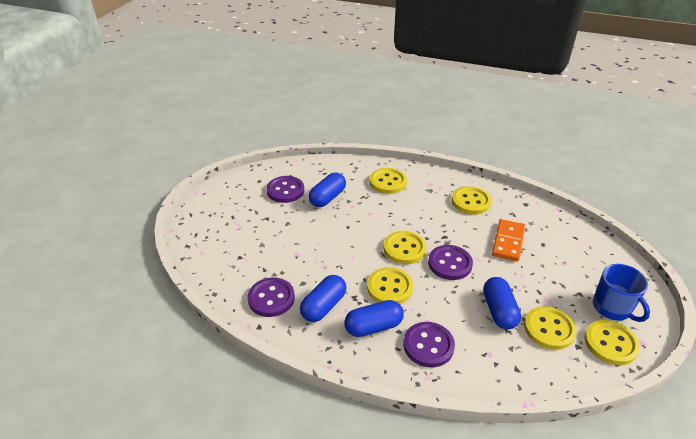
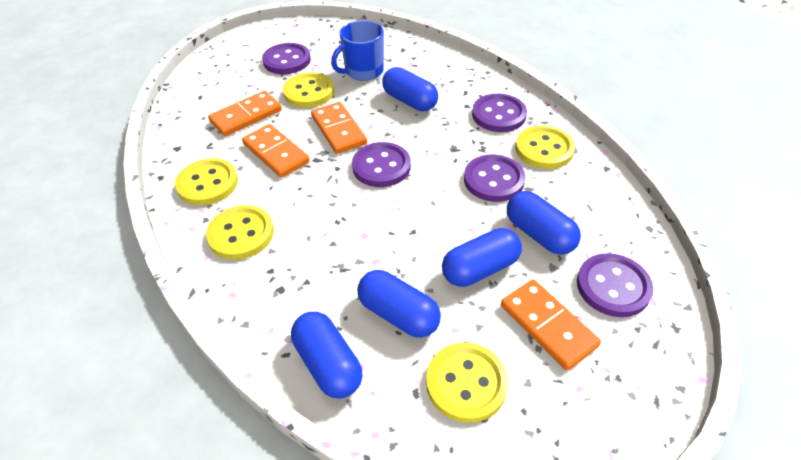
blue capsule: 4 -> 5
orange domino: 1 -> 4
purple button: 4 -> 5
yellow button: 6 -> 5

